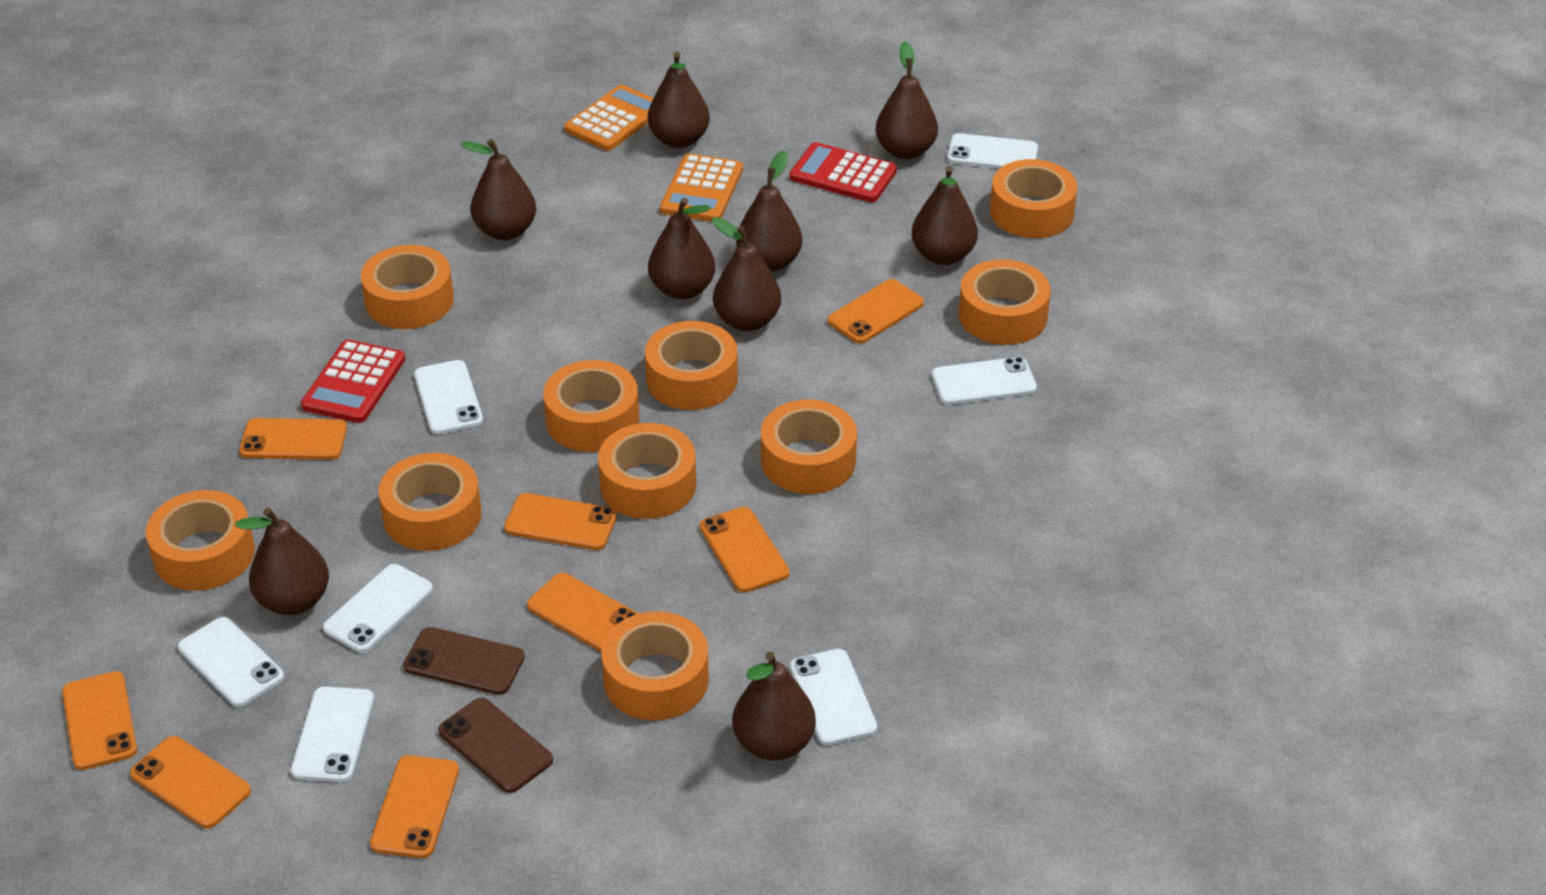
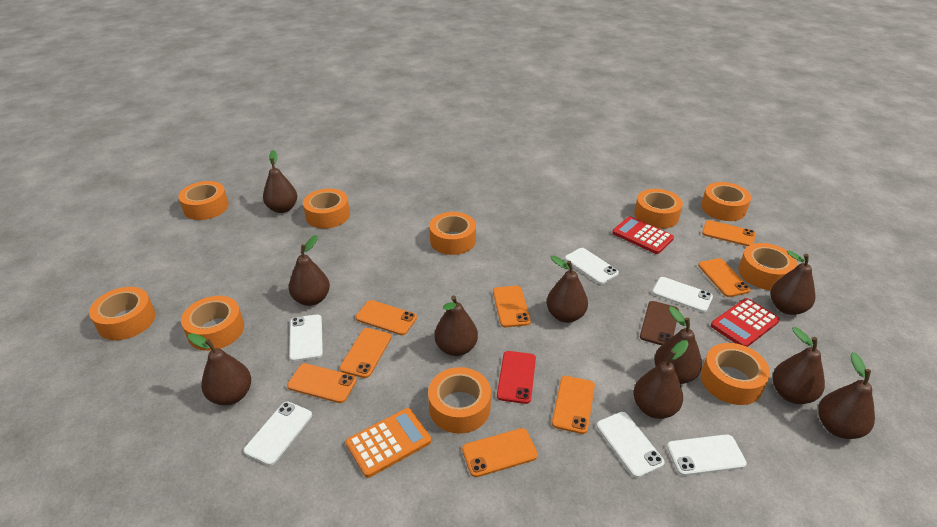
brown pear: 9 -> 10
brown phone: 2 -> 1
orange calculator: 2 -> 1
red phone: 0 -> 1
white phone: 7 -> 6

